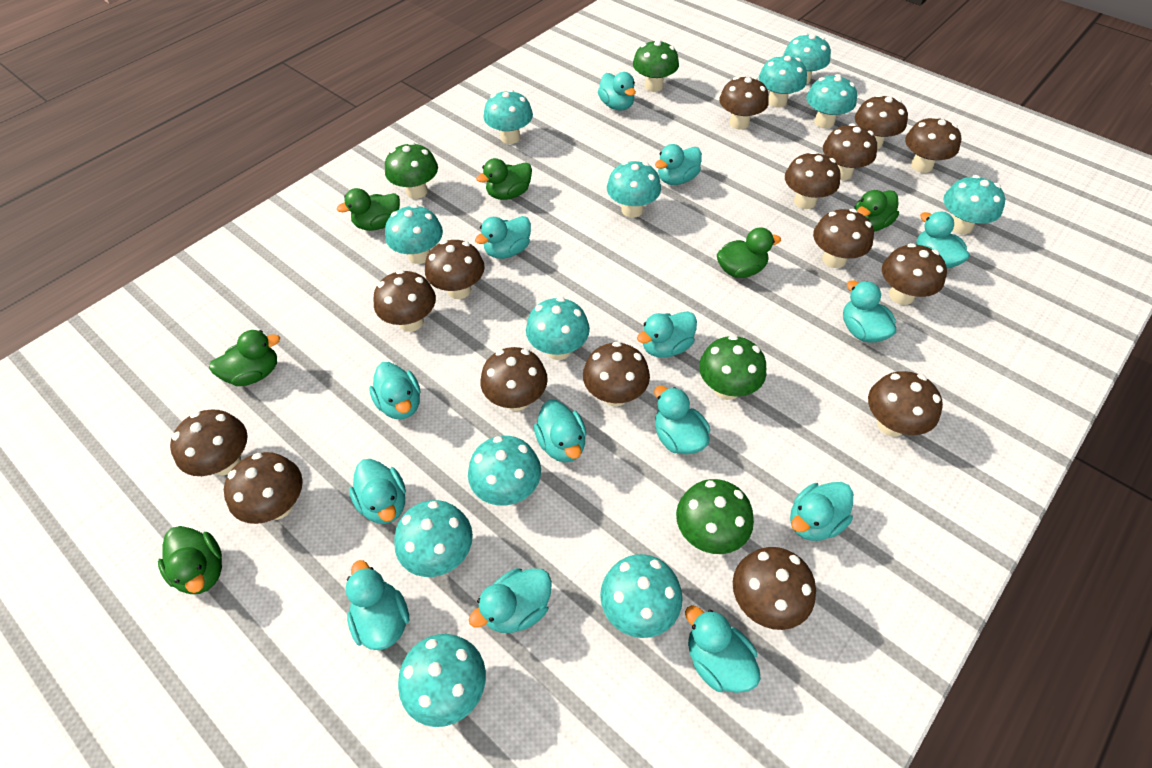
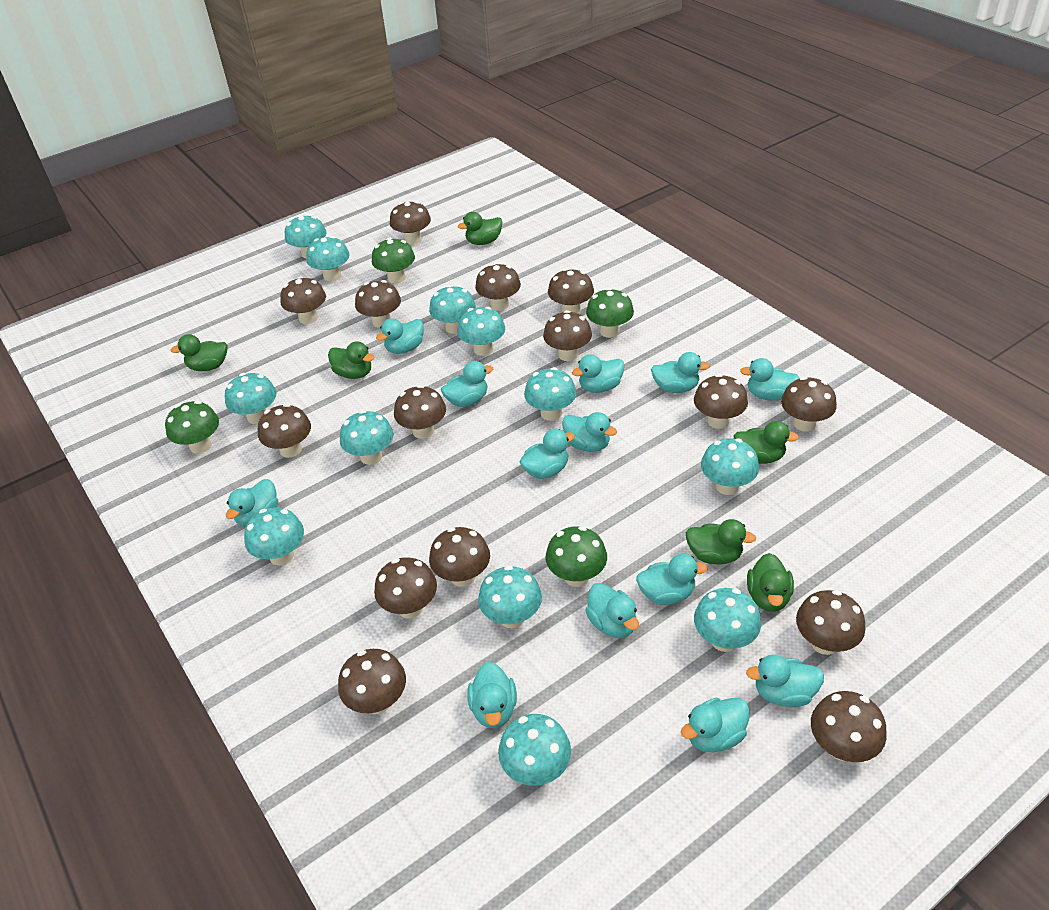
turquoise duck: 14 -> 13

